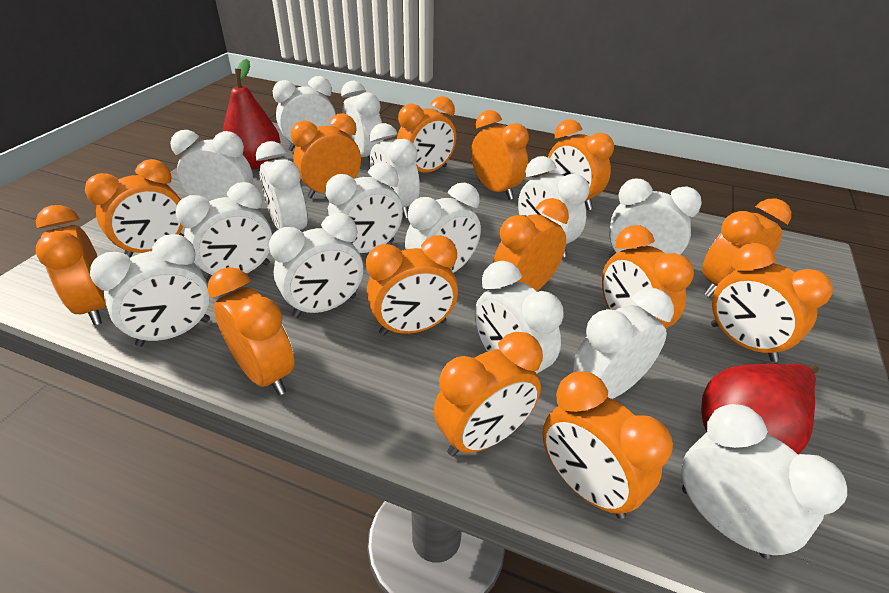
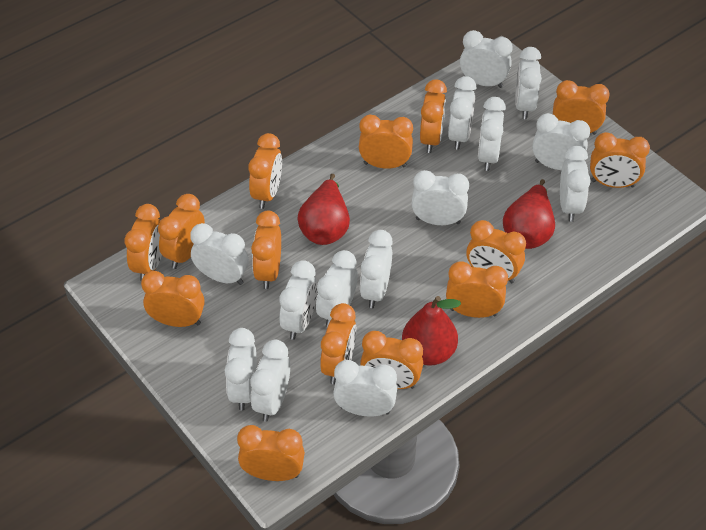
red pear: 2 -> 3
white clock: 15 -> 14

